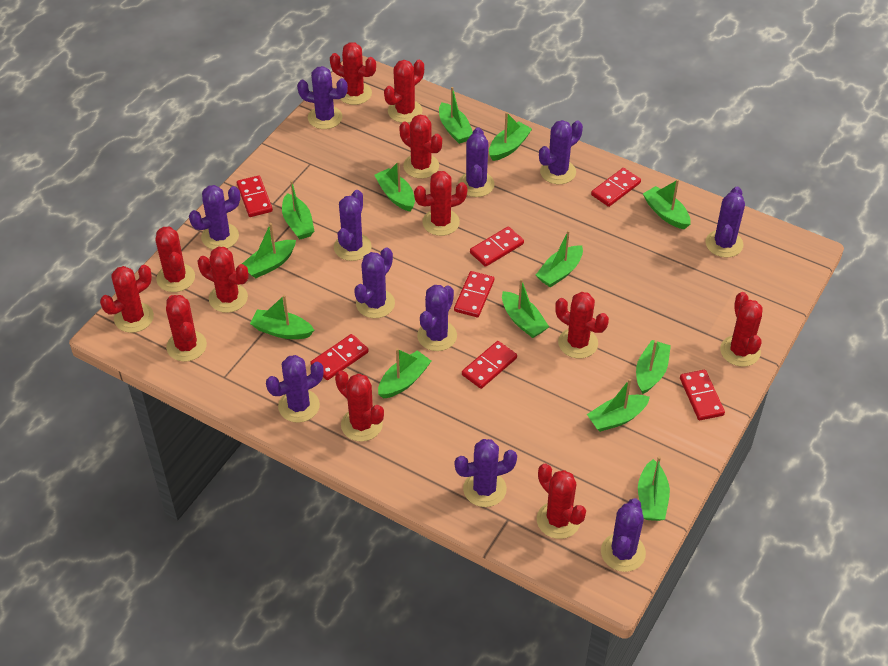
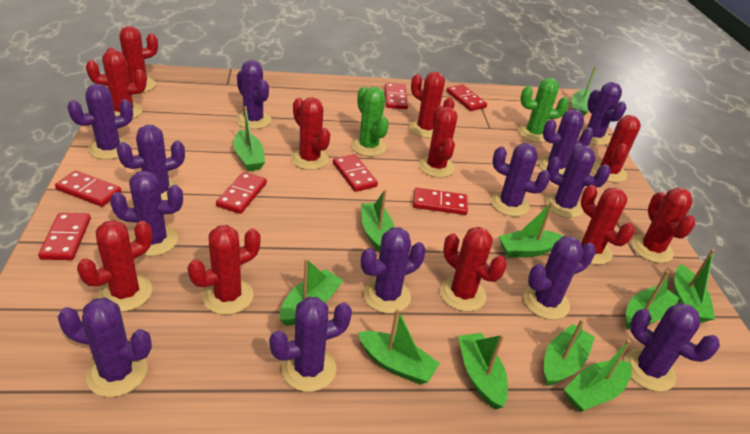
green boat: 13 -> 11
green cactus: 0 -> 2
purple cactus: 11 -> 13
red cactus: 12 -> 11

